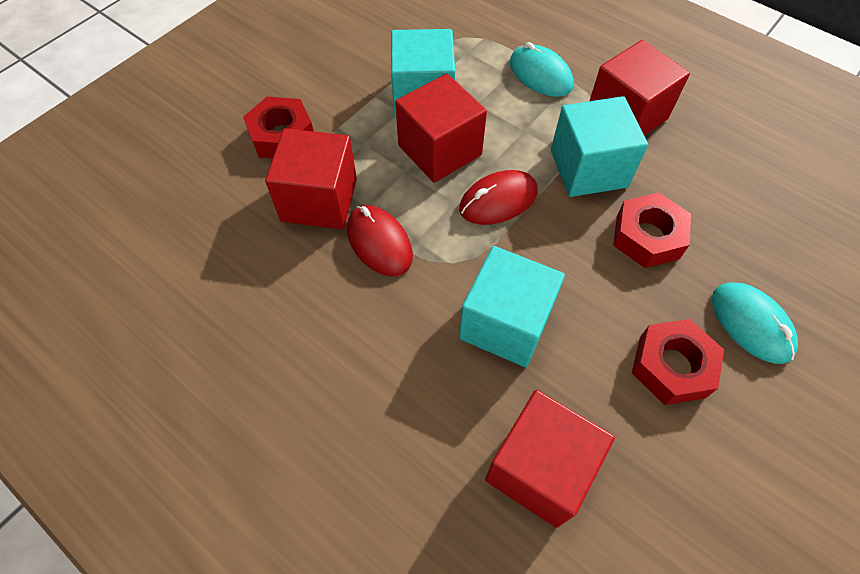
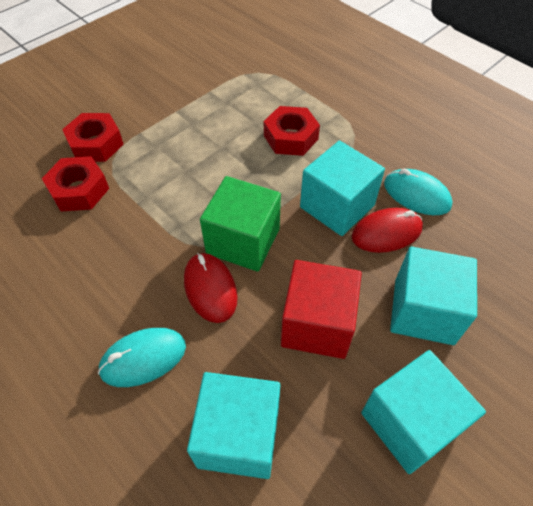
green cube: 0 -> 1
red cube: 4 -> 1
turquoise cube: 3 -> 4

